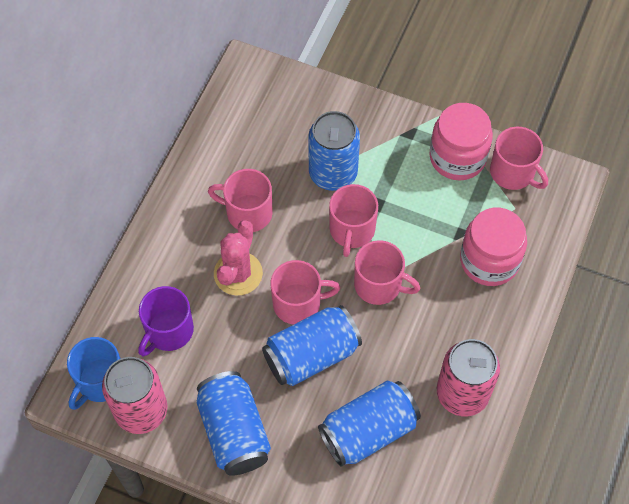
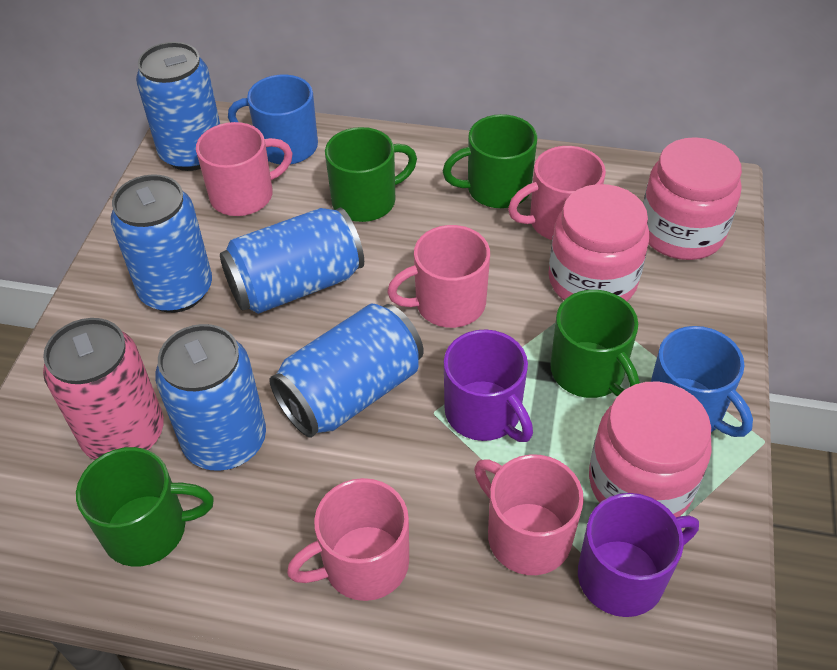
blue can: 4 -> 5
blue mug: 1 -> 2
green mug: 0 -> 4
pink cactus: 1 -> 0
pink can: 2 -> 1
pink jar: 2 -> 3
purple mug: 1 -> 2

